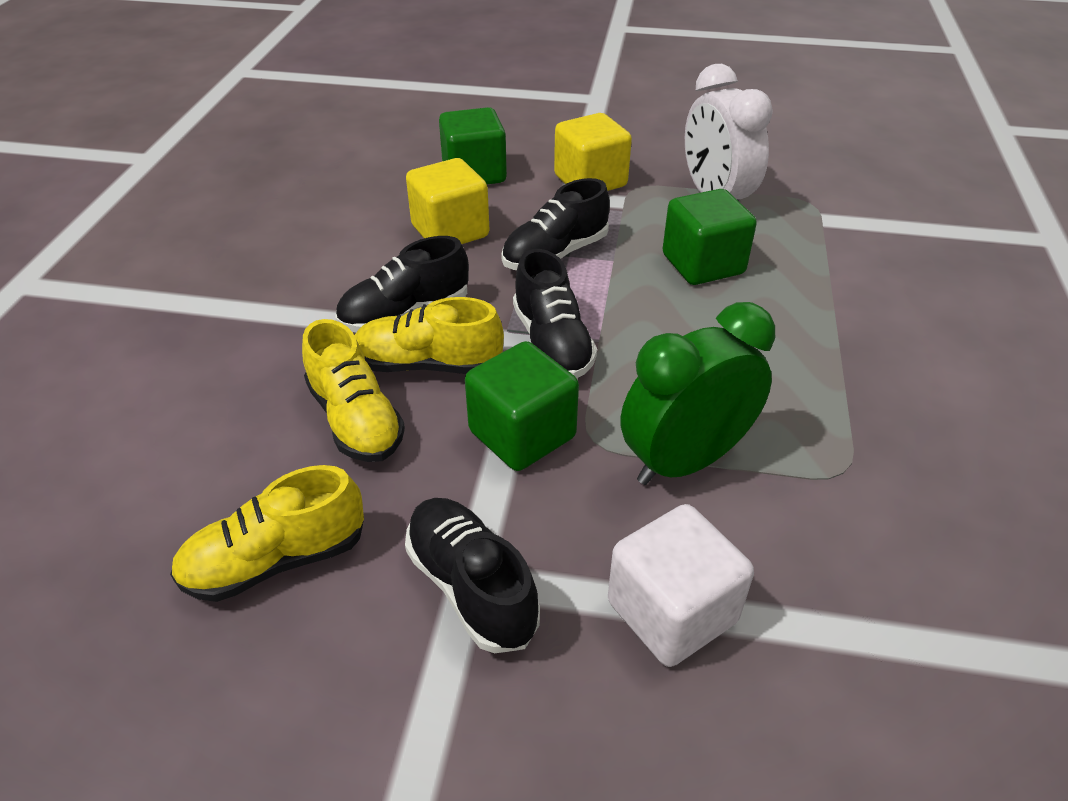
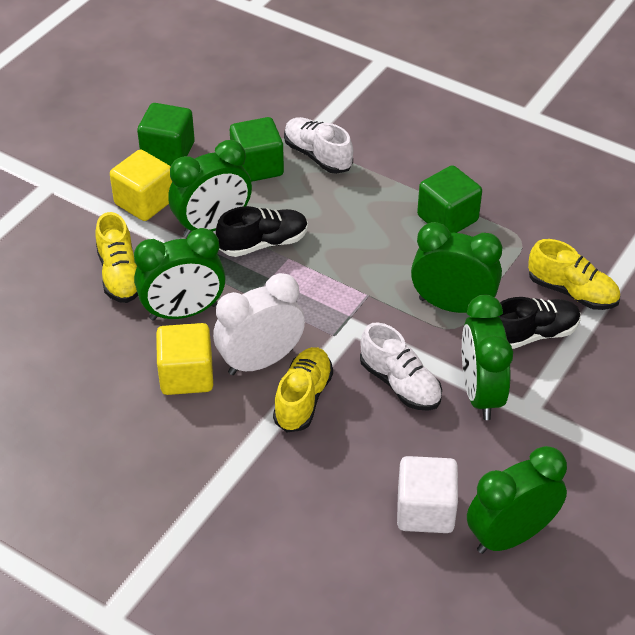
black shoe: 4 -> 2
green clock: 1 -> 5
white shoe: 0 -> 2

